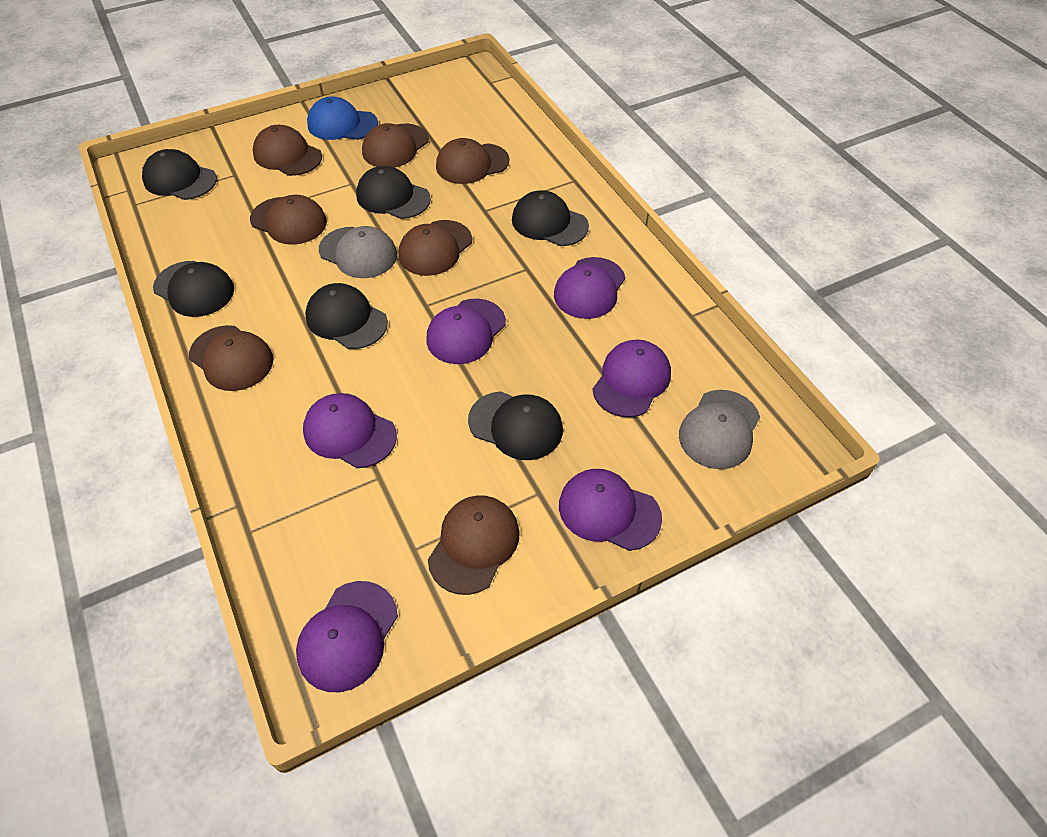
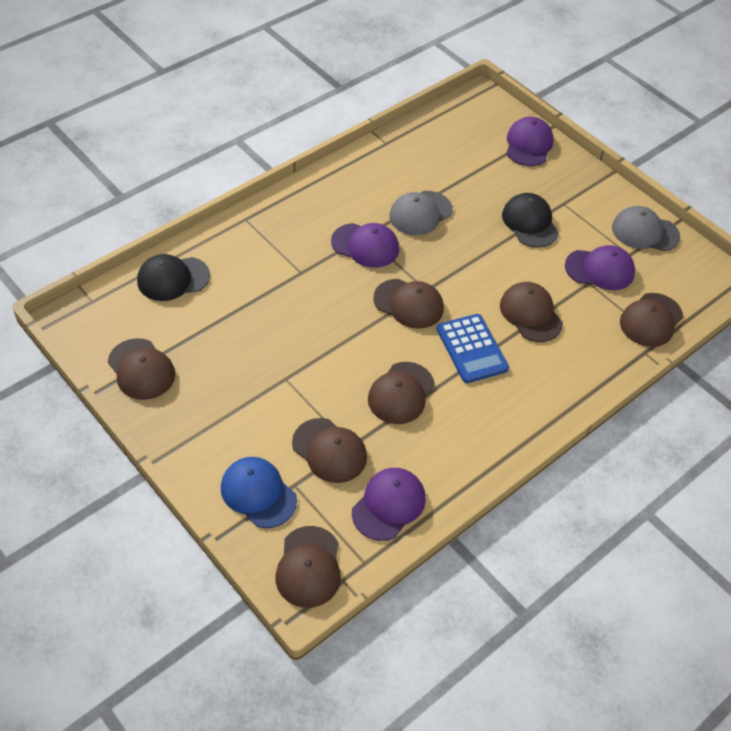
black cap: 6 -> 2
blue calculator: 0 -> 1
purple cap: 6 -> 4

